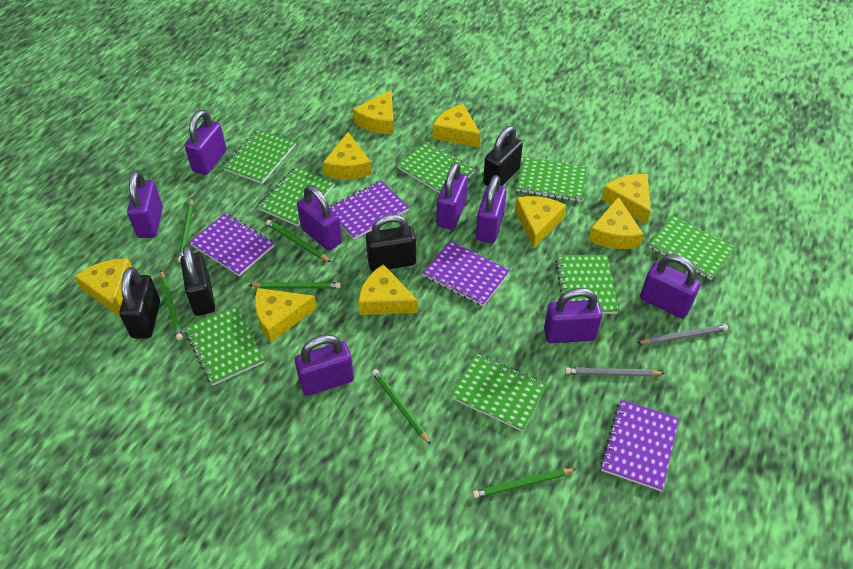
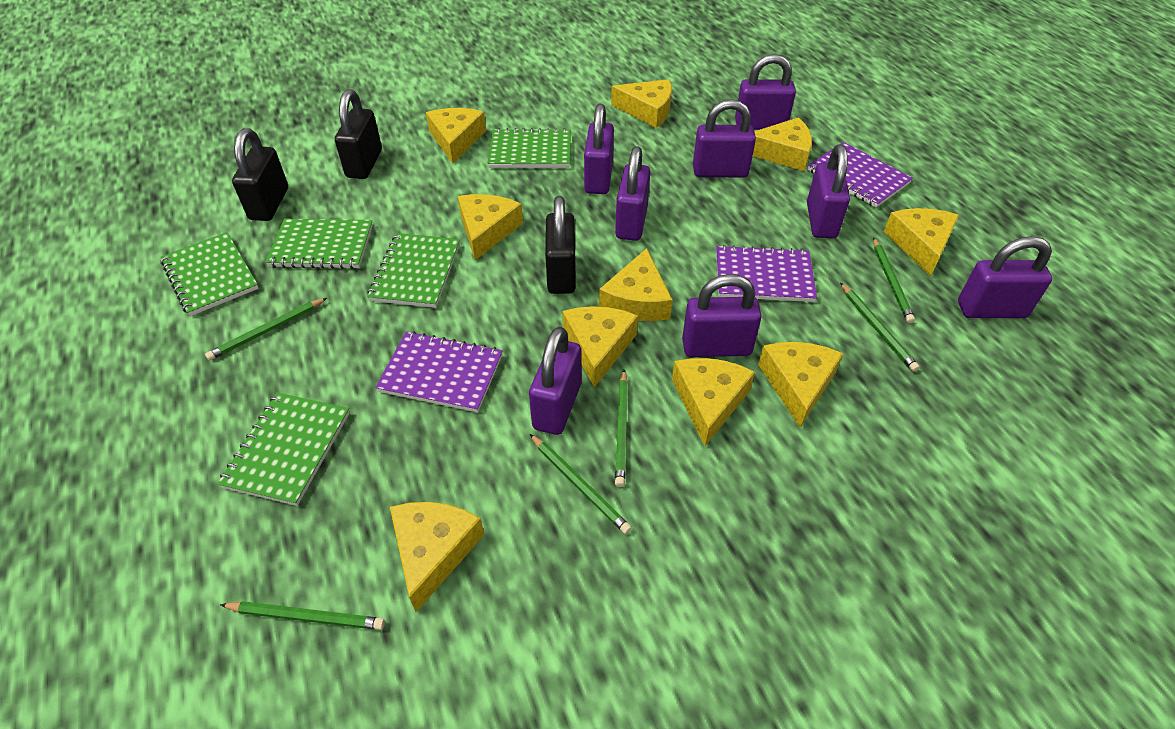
black padlock: 4 -> 3
green notebook: 8 -> 5
grey pencil: 2 -> 0
purple notebook: 4 -> 3
yellow cheese: 9 -> 10

